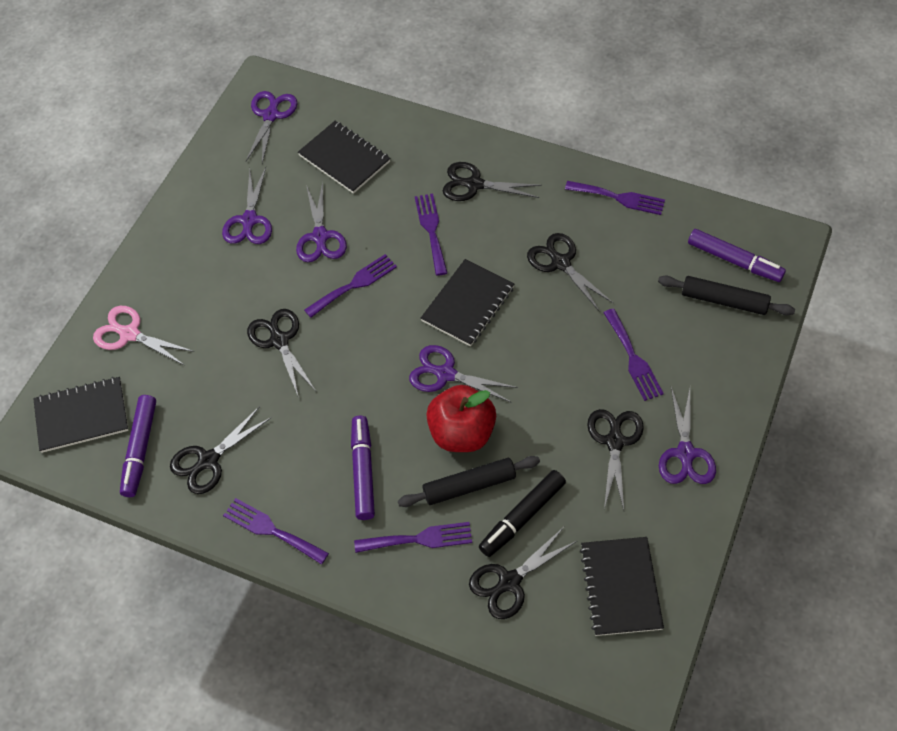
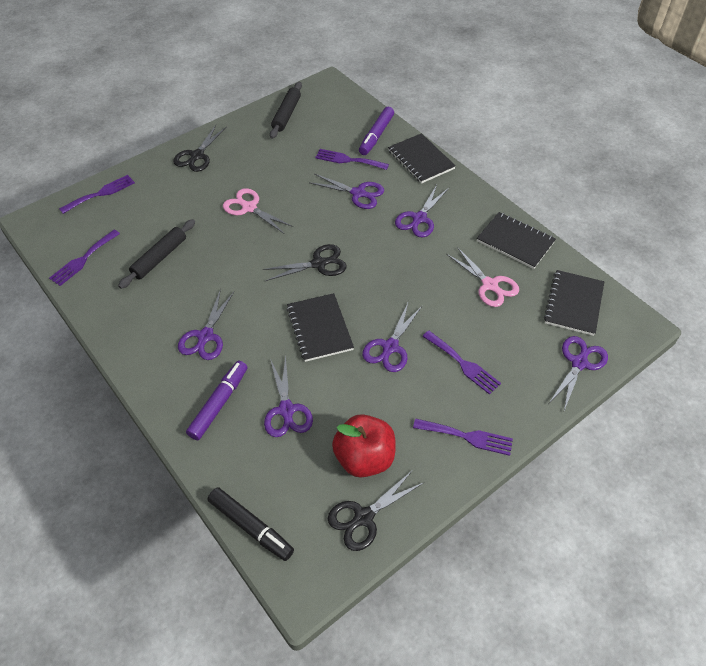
black scissors: 6 -> 3
pink scissors: 1 -> 2
purple fork: 6 -> 5
purple marker: 3 -> 2
purple scissors: 5 -> 6

